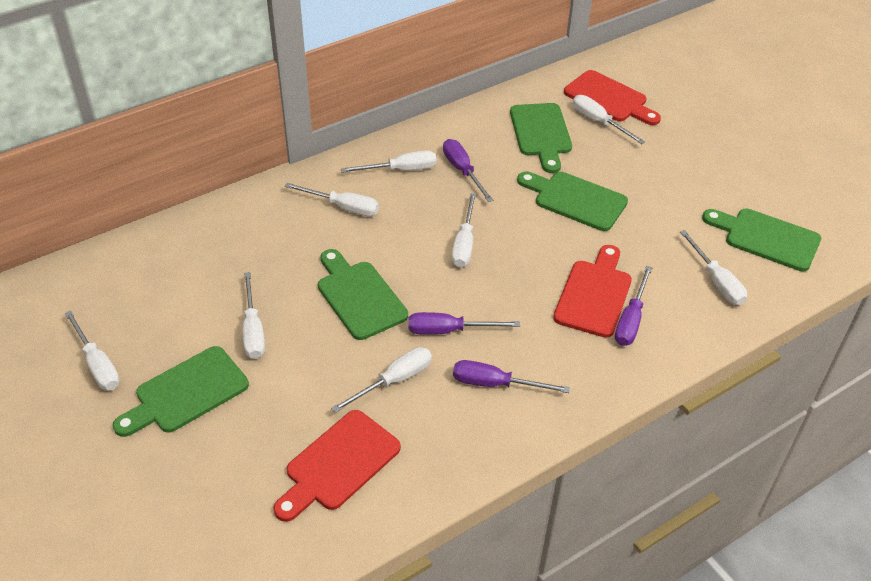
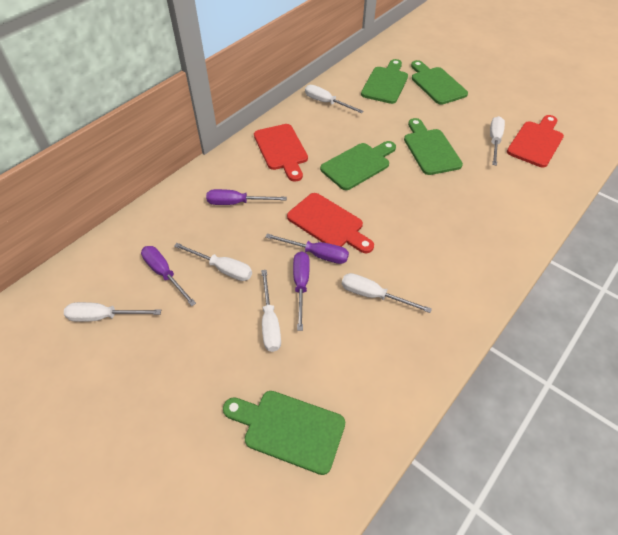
white screwdriver: 8 -> 6

